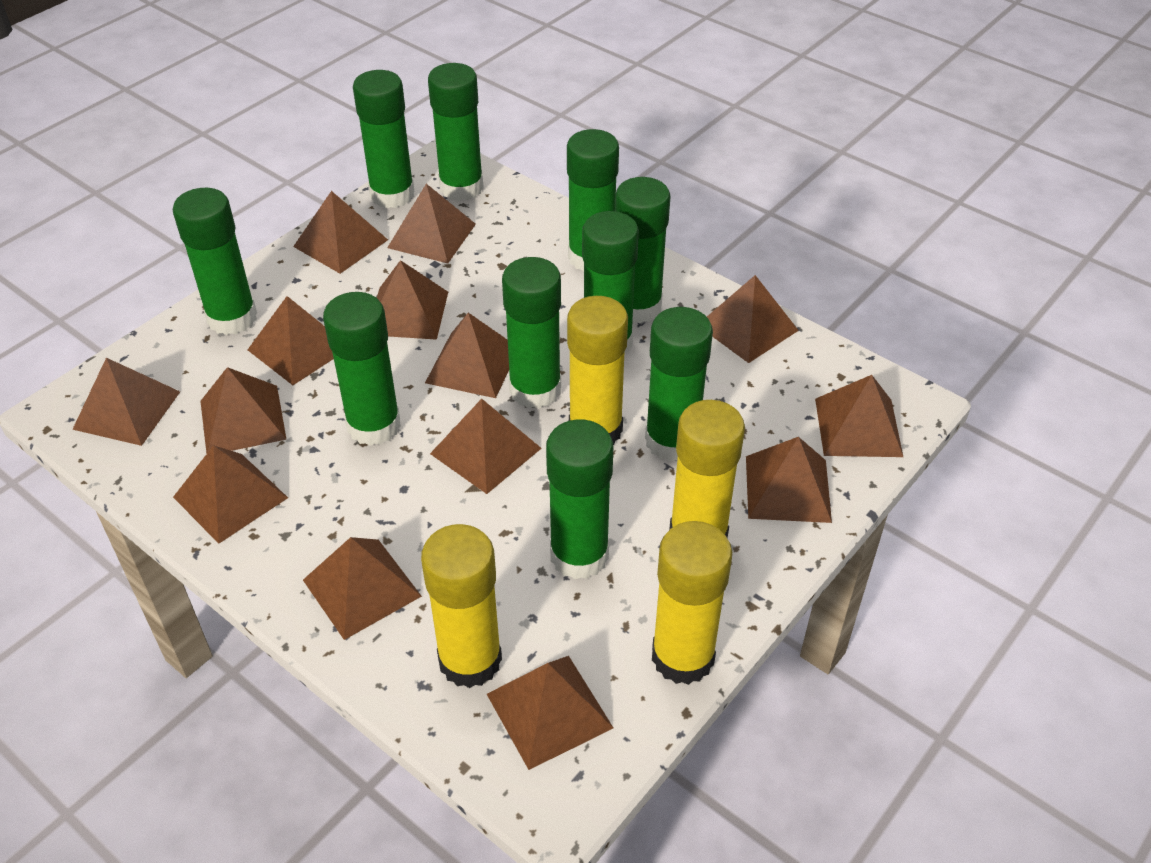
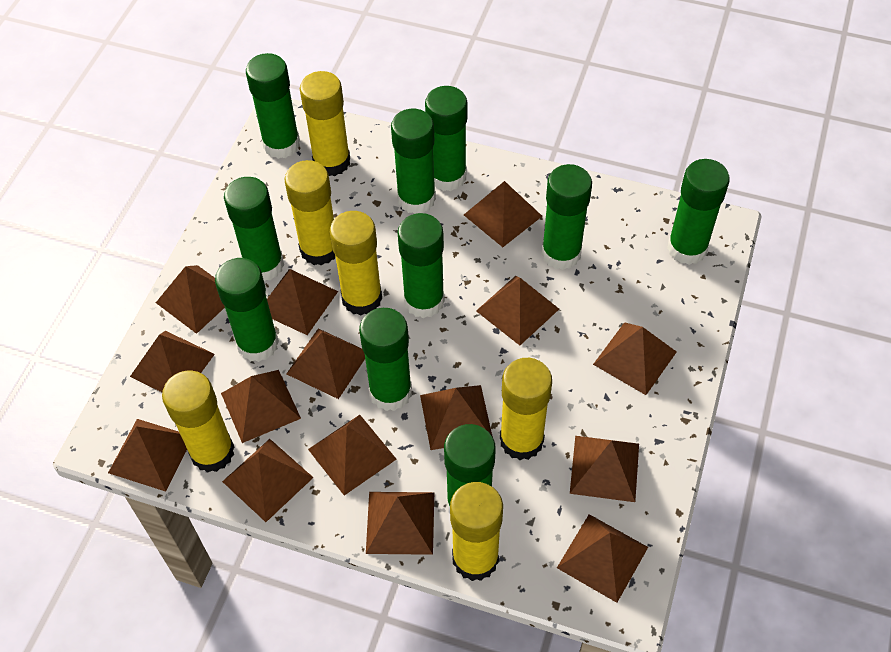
brown pyramid: 14 -> 15
yellow glue stick: 4 -> 6

